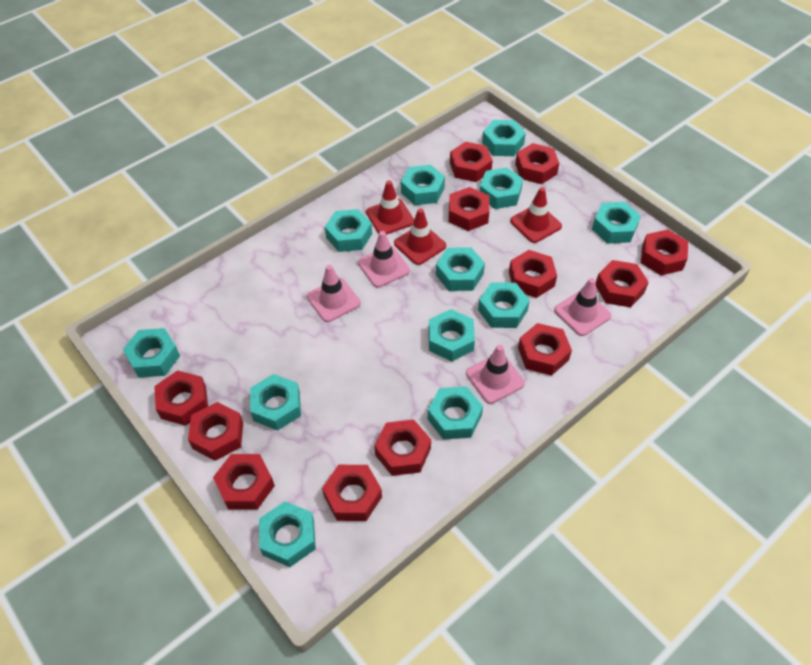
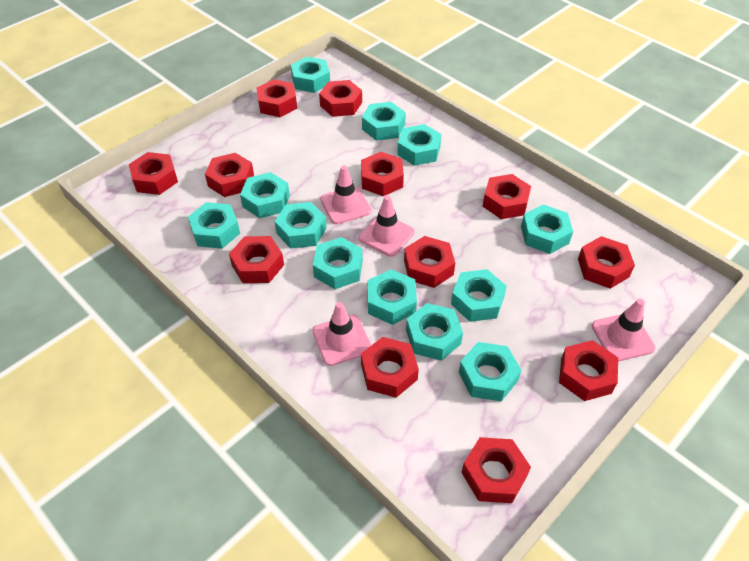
red traffic cone: 3 -> 0

